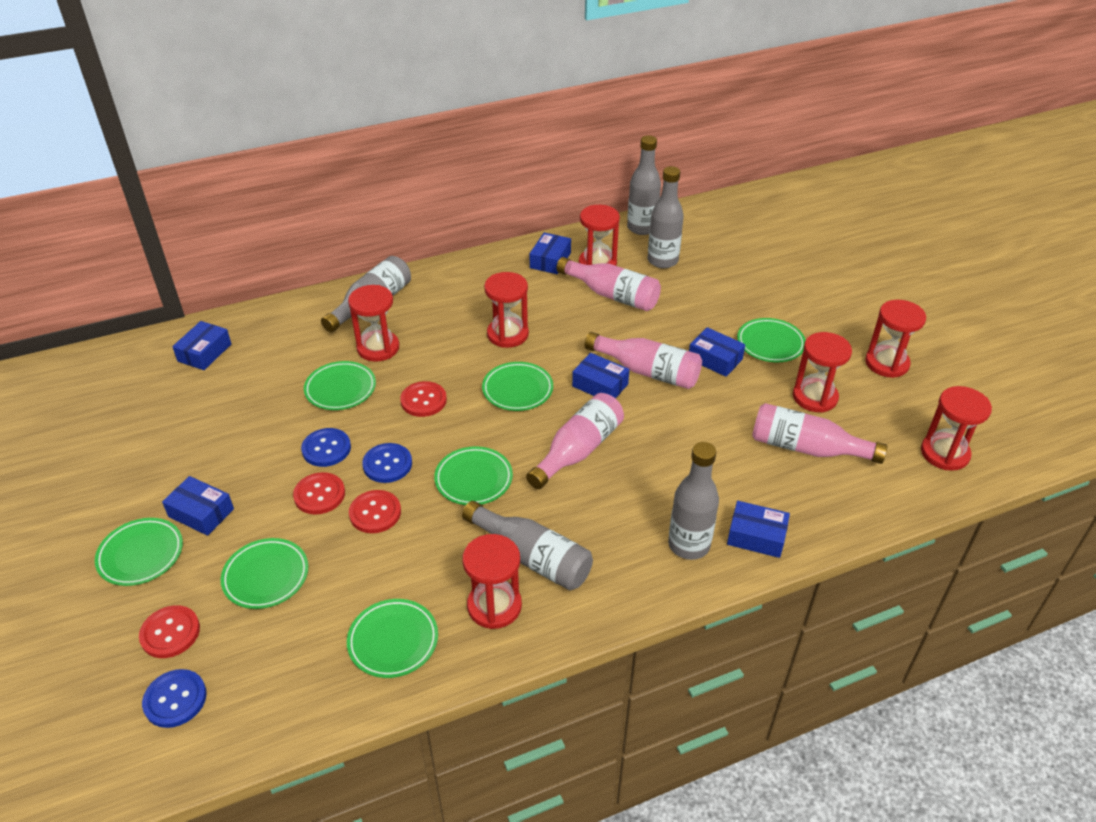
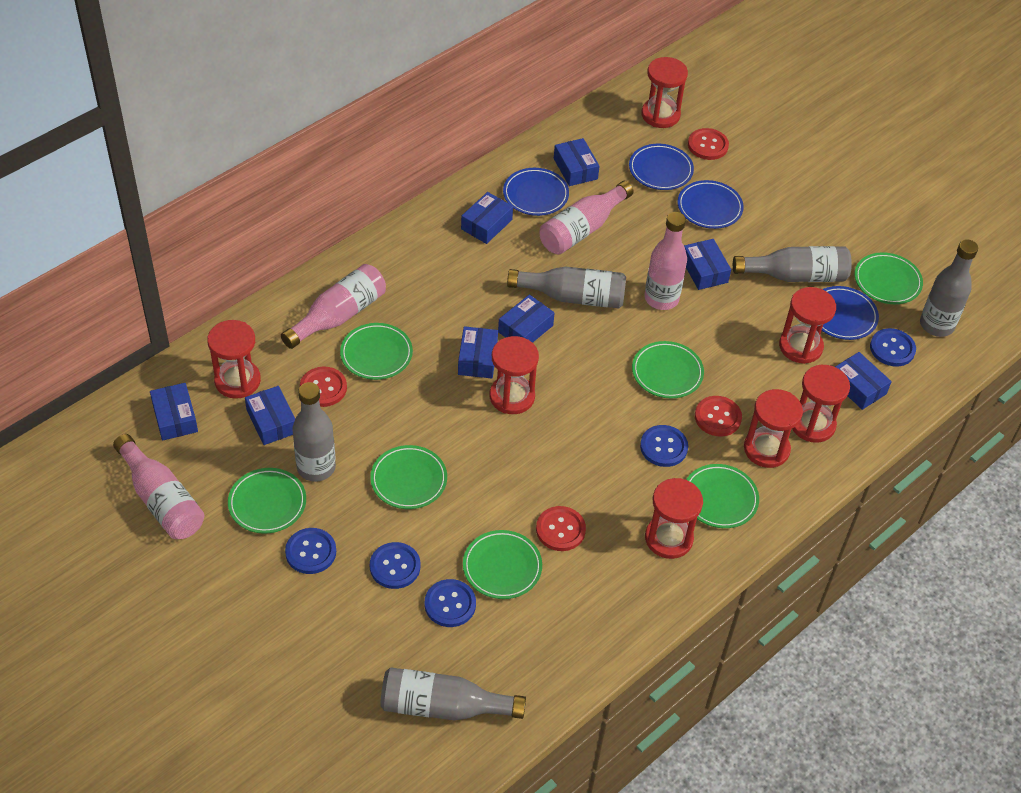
blue box: 6 -> 8
blue button: 3 -> 5
blue plate: 0 -> 4

